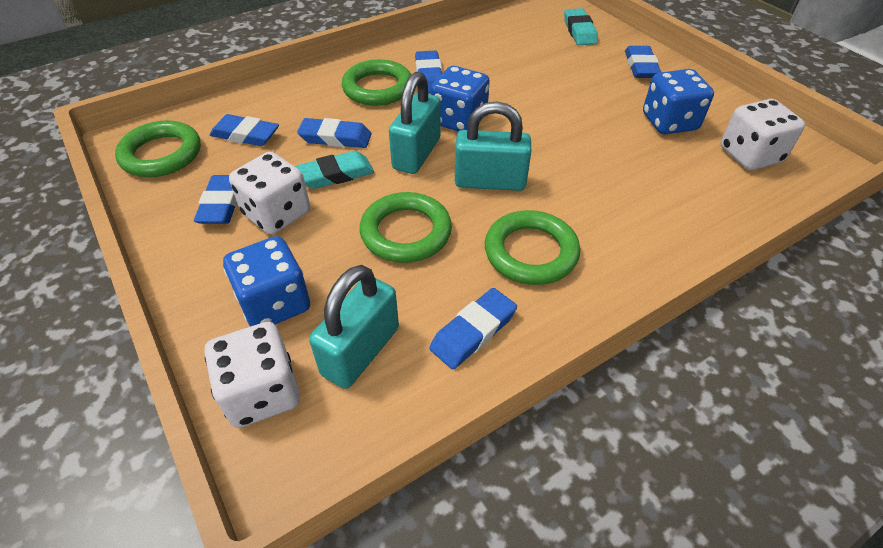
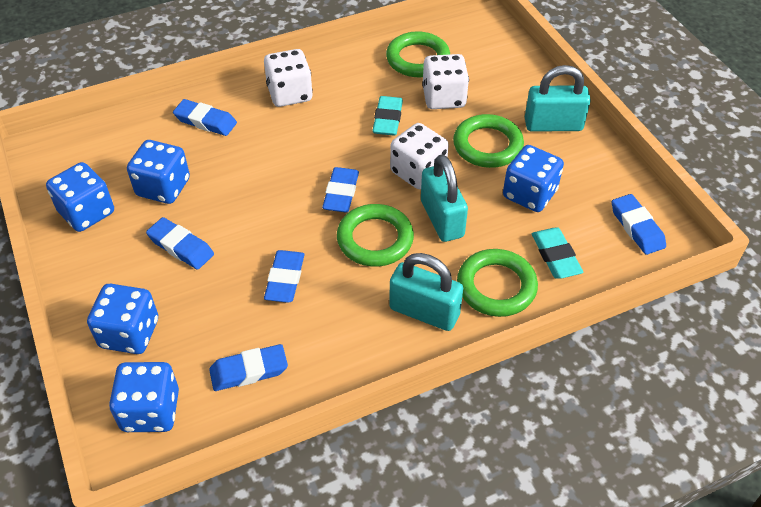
blue dice: 3 -> 5

